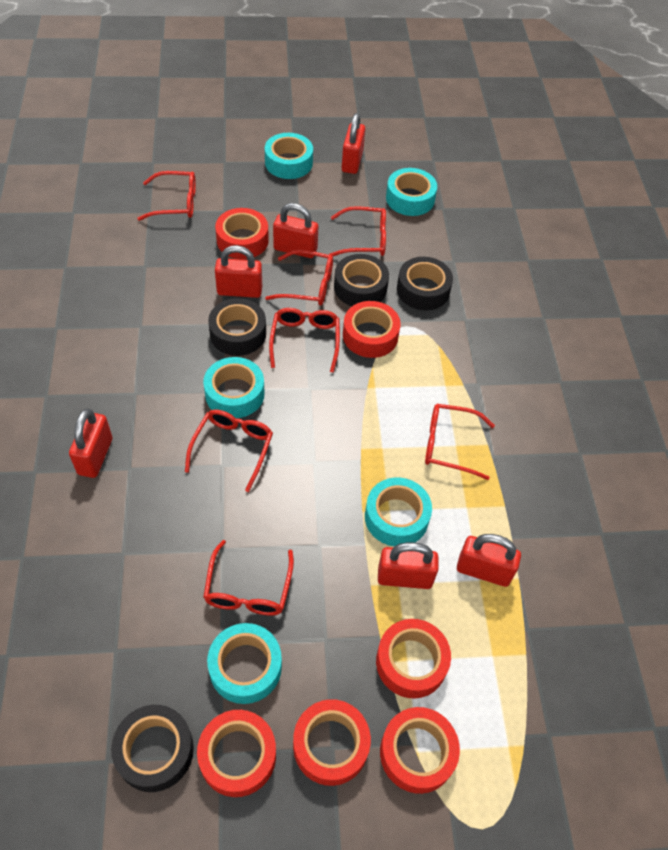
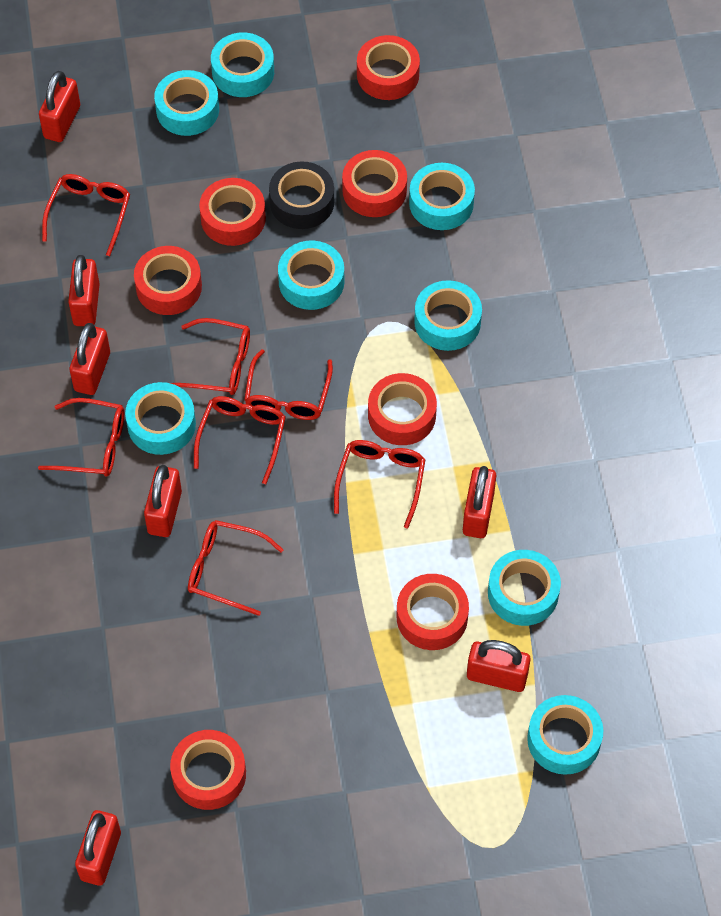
black tape: 4 -> 1
red padlock: 6 -> 7
red tape: 6 -> 7
turquoise tape: 5 -> 8

